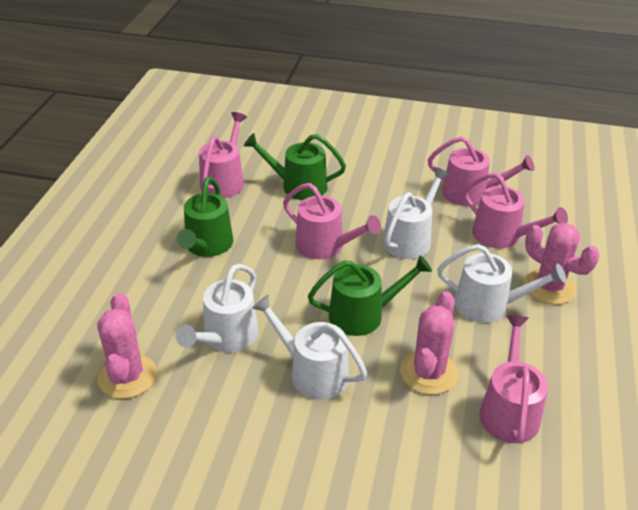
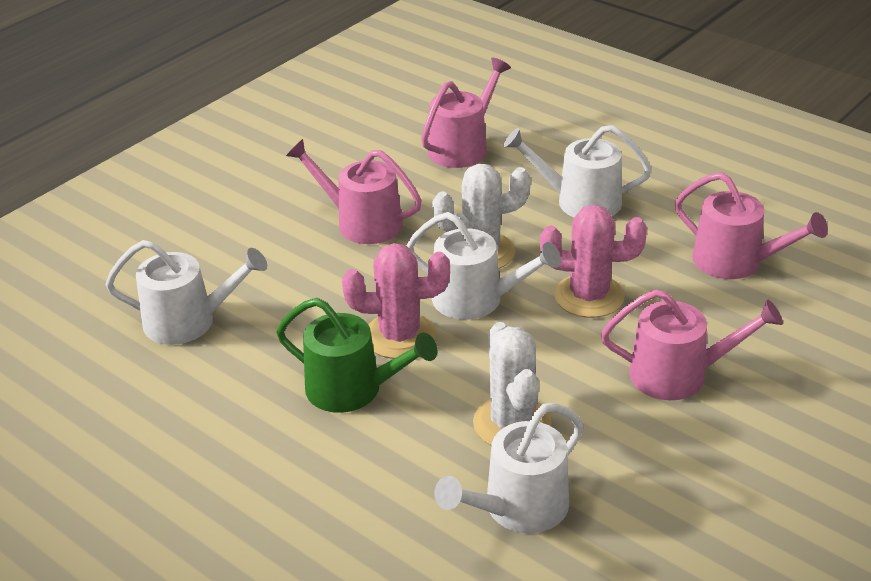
green watering can: 3 -> 1
pink cactus: 3 -> 2
pink watering can: 5 -> 4
white cactus: 0 -> 2

